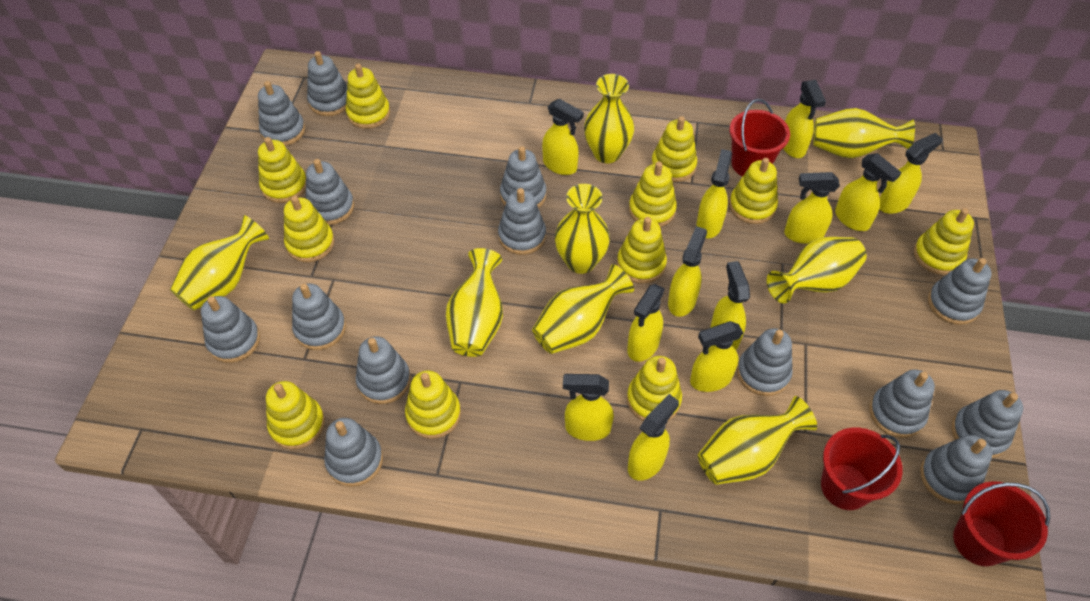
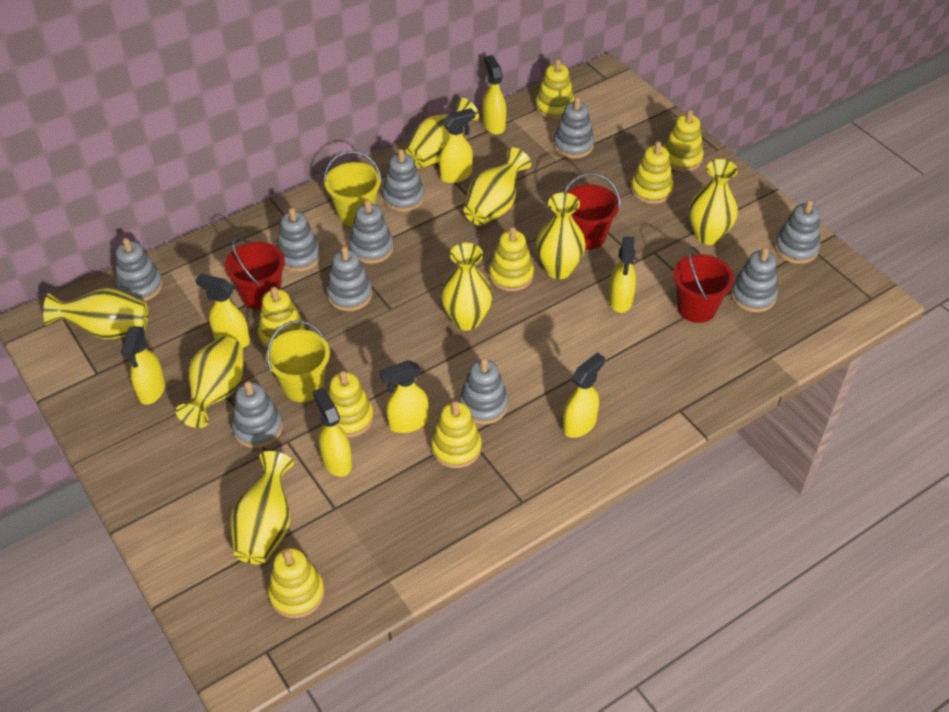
grey stacking toy: 14 -> 10
yellow bucket: 0 -> 2
yellow spray bottle: 12 -> 8
yellow stacking toy: 11 -> 8

